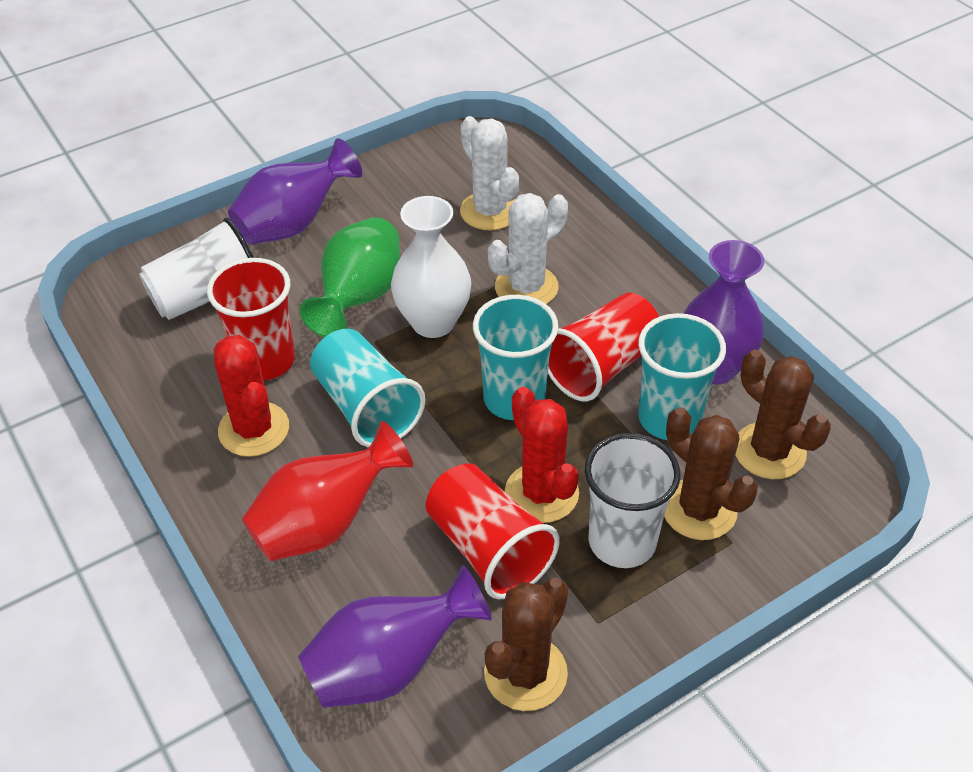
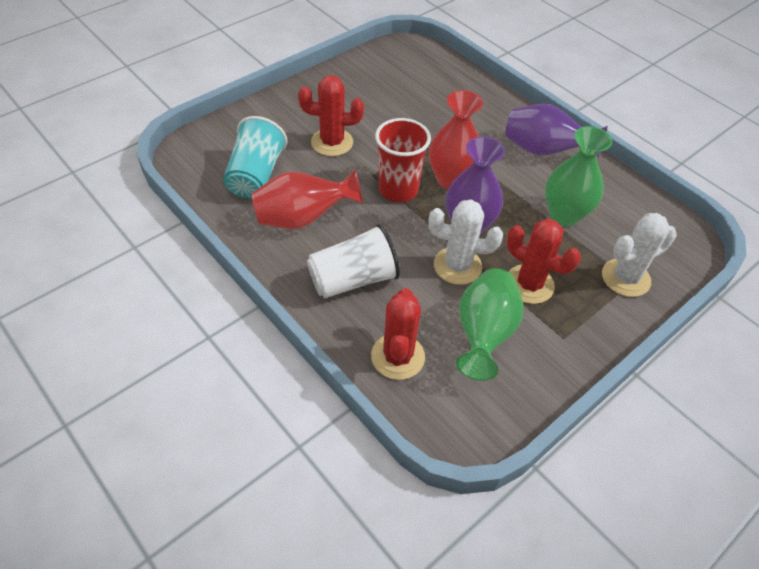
brown cactus: 3 -> 0
green vase: 1 -> 2
purple vase: 3 -> 2
red cactus: 2 -> 3
red cup: 3 -> 1
red vase: 1 -> 2
turquoise cup: 3 -> 1
white cup: 2 -> 1
white vase: 1 -> 0

